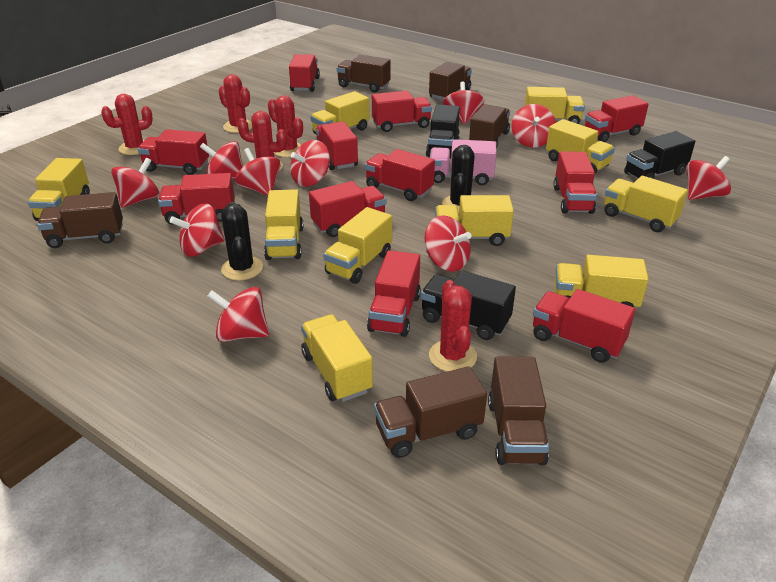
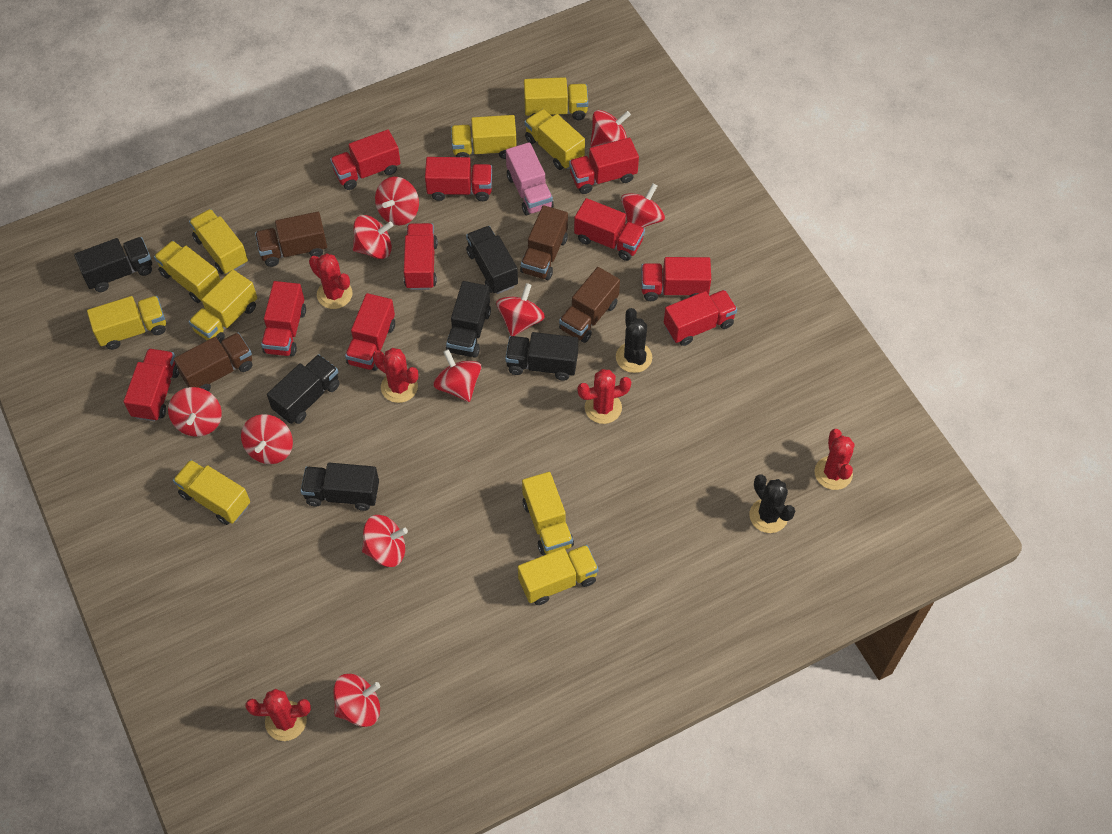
black truck: 3 -> 6
brown truck: 6 -> 4
red truck: 11 -> 10

